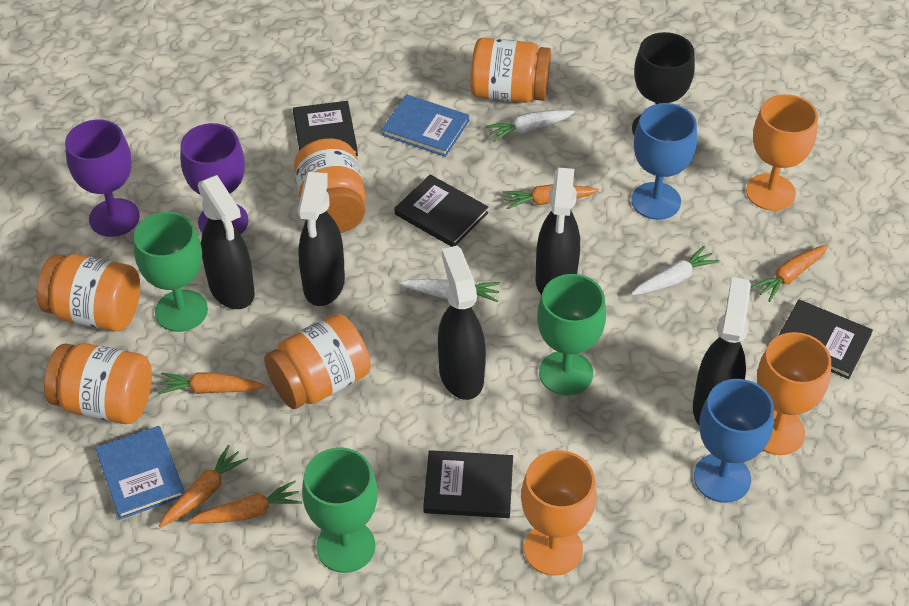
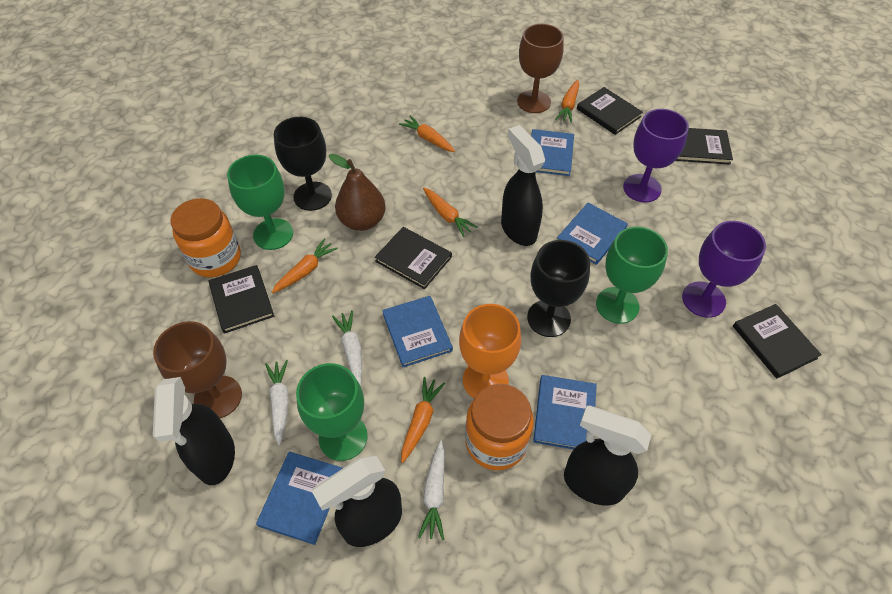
black book: 4 -> 5
black goblet: 1 -> 2
black spray bottle: 5 -> 4
blue book: 2 -> 5
blue goblet: 2 -> 0
brown goblet: 0 -> 2
brown pear: 0 -> 1
orange goblet: 3 -> 1
orange jar: 5 -> 2

